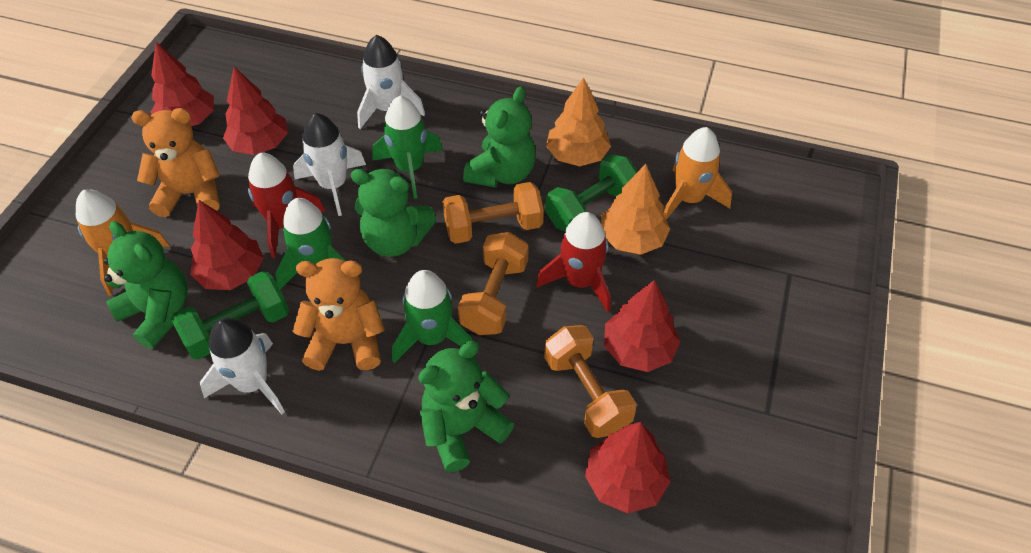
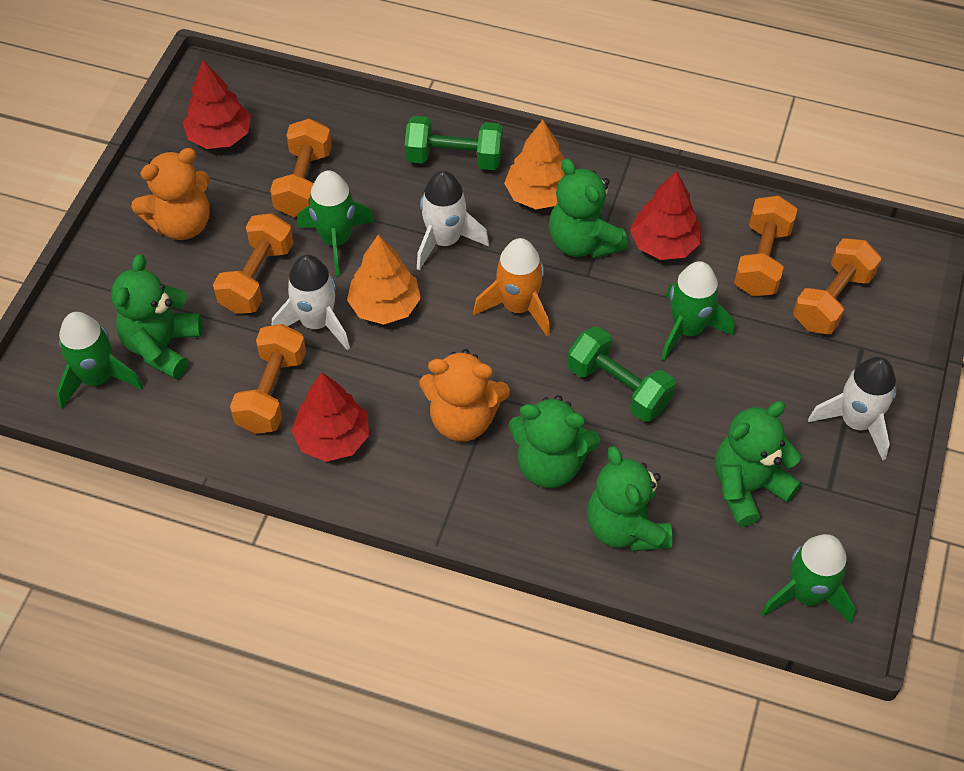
green rocket: 3 -> 4
green teddy bear: 4 -> 5
orange dumbbell: 3 -> 5
orange rocket: 2 -> 1
red rocket: 2 -> 0
red tree: 5 -> 3

